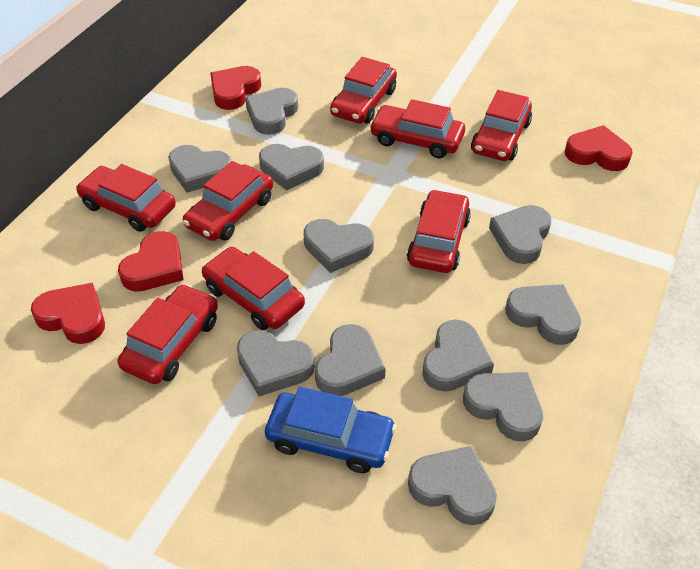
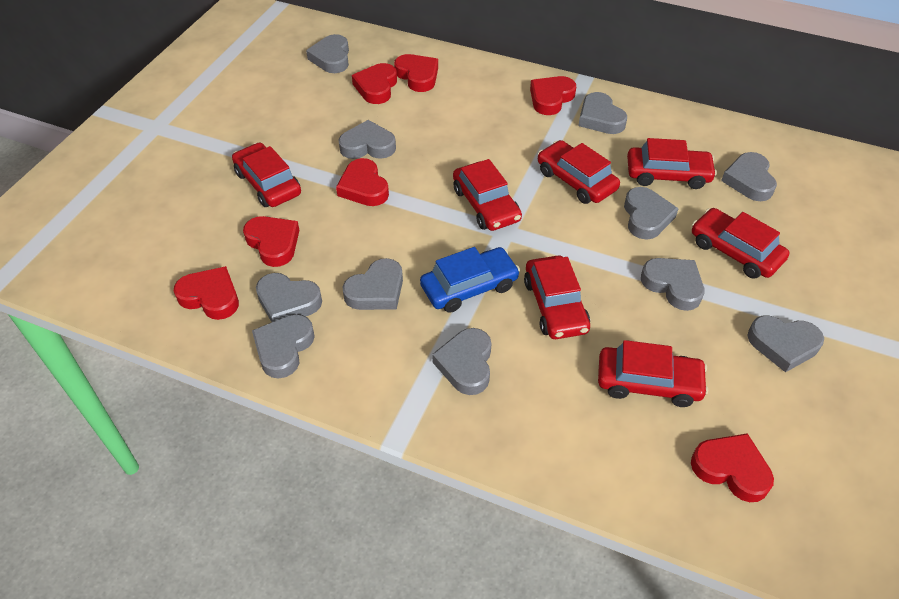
red car: 8 -> 7
red heart: 4 -> 7

